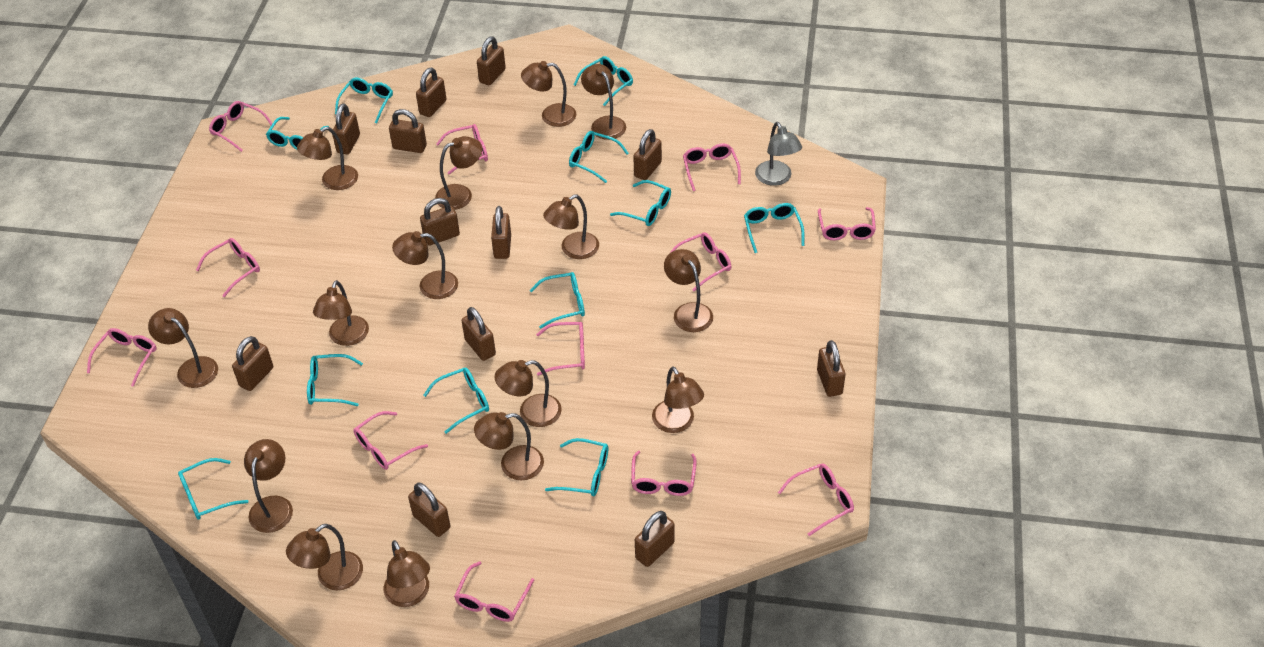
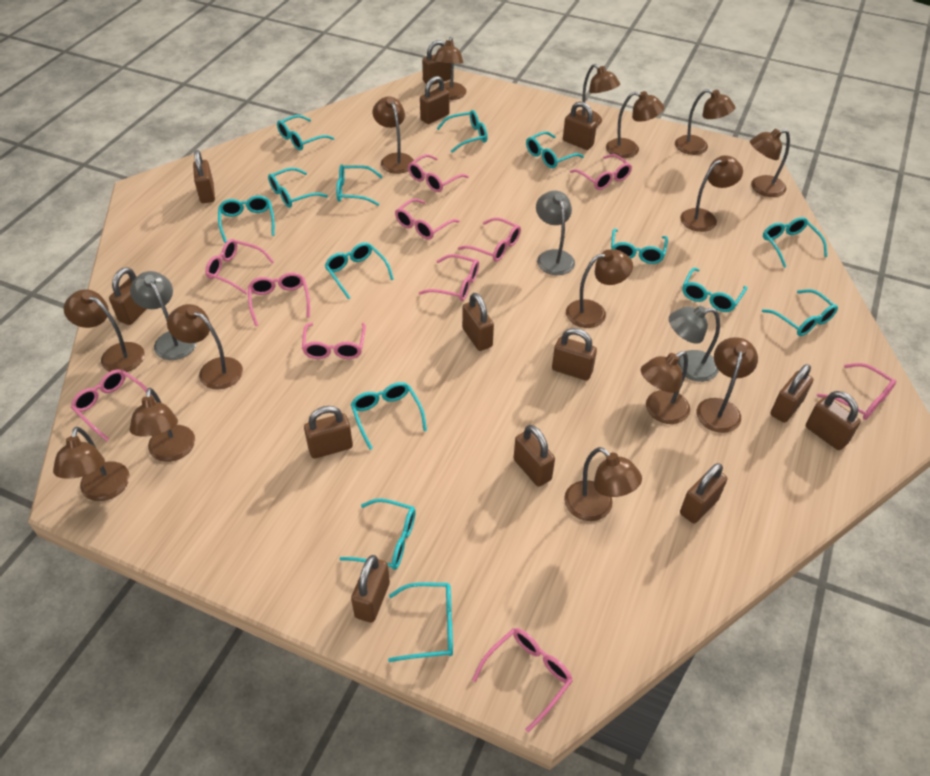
brown padlock: 12 -> 13
grey lamp: 1 -> 3
pink glasses: 12 -> 11
turquoise glasses: 11 -> 14

